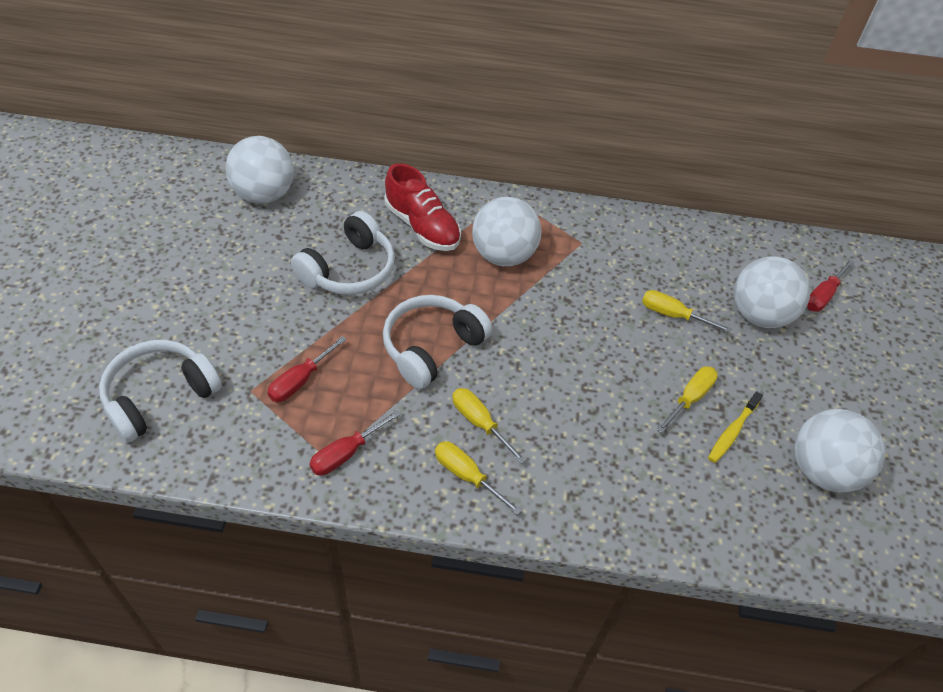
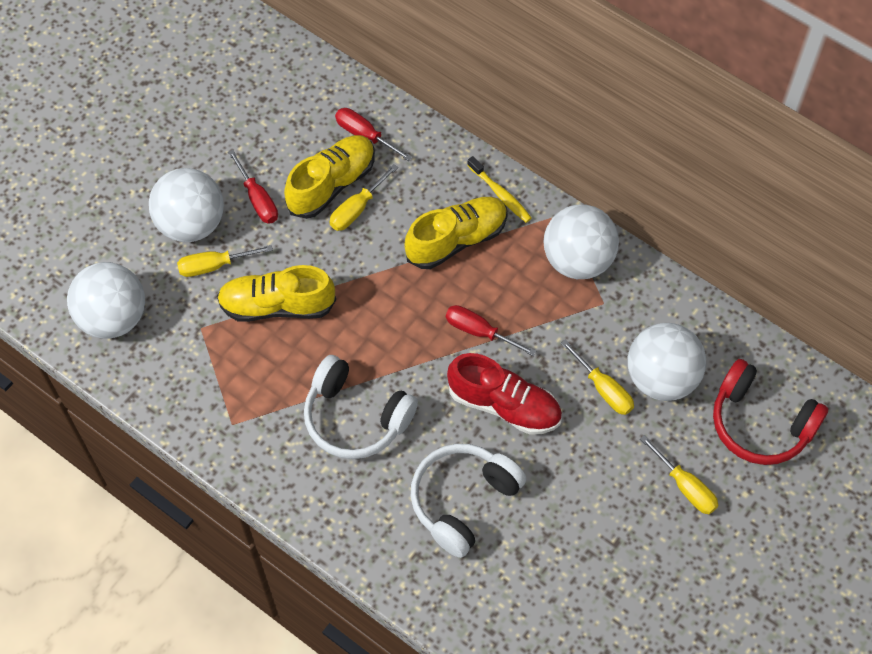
red headphones: 0 -> 1
white headphones: 3 -> 2
yellow shoe: 0 -> 3

